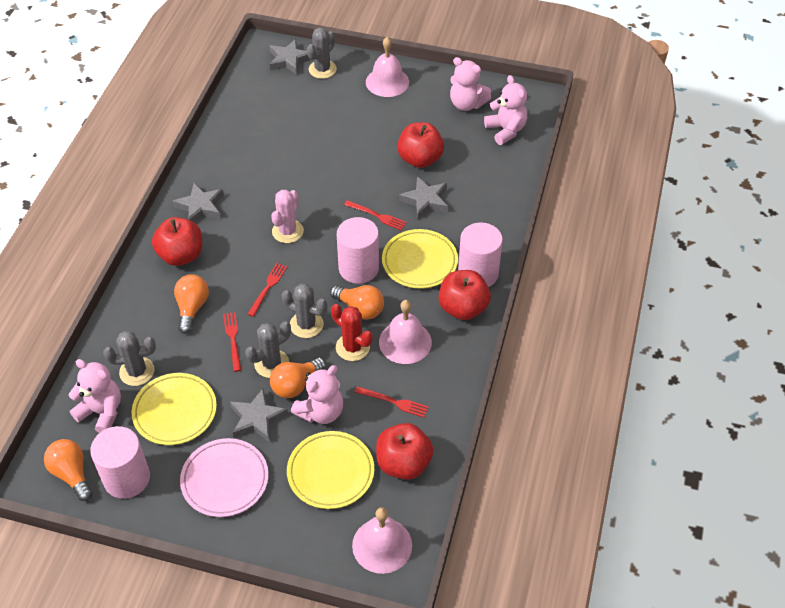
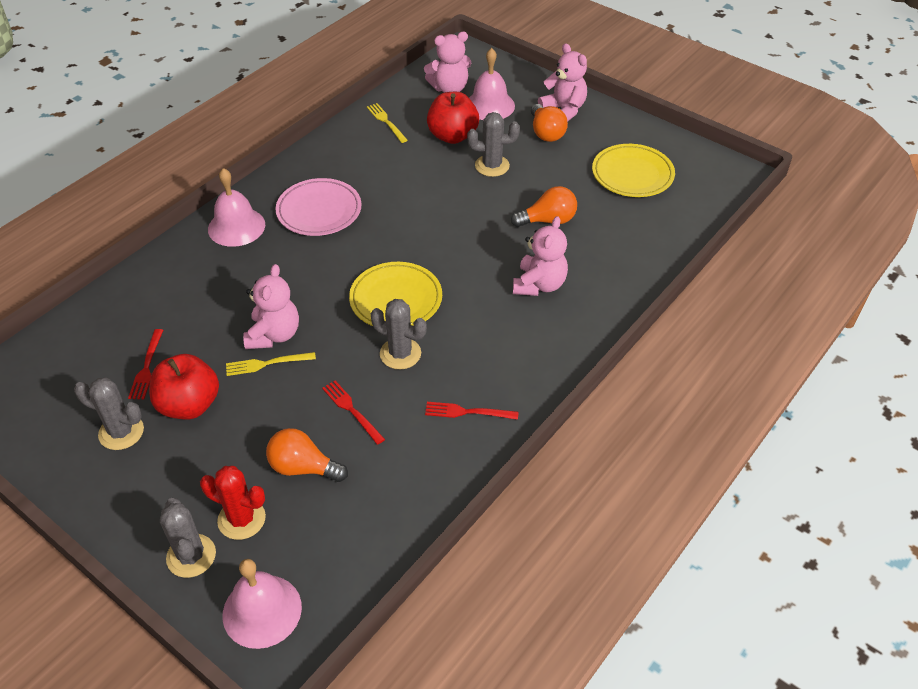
grey star: 4 -> 0
orange light bulb: 4 -> 3
pink cactus: 1 -> 0
pink cylinder: 3 -> 0
red apple: 4 -> 2
red fork: 4 -> 3
yellow fork: 0 -> 2
yellow plate: 3 -> 2

